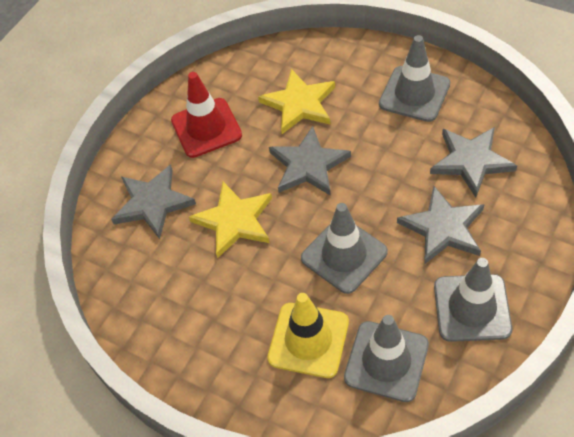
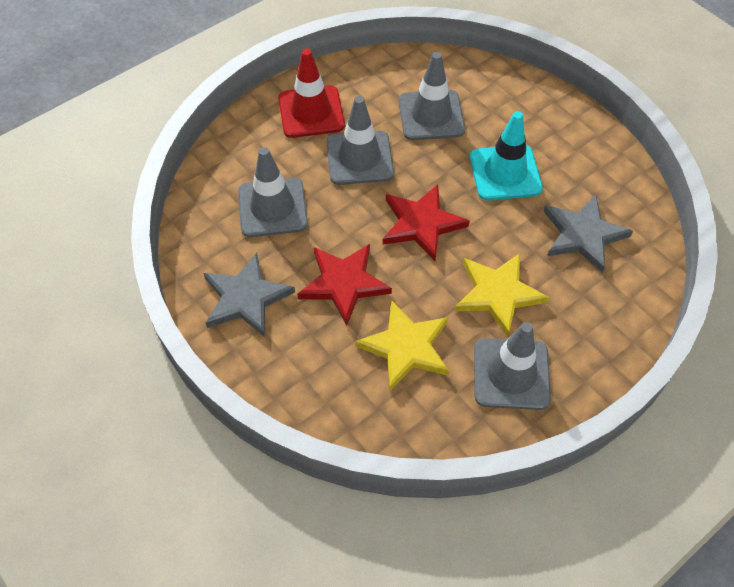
grey star: 4 -> 2
red star: 0 -> 2
turquoise traffic cone: 0 -> 1
yellow traffic cone: 1 -> 0

